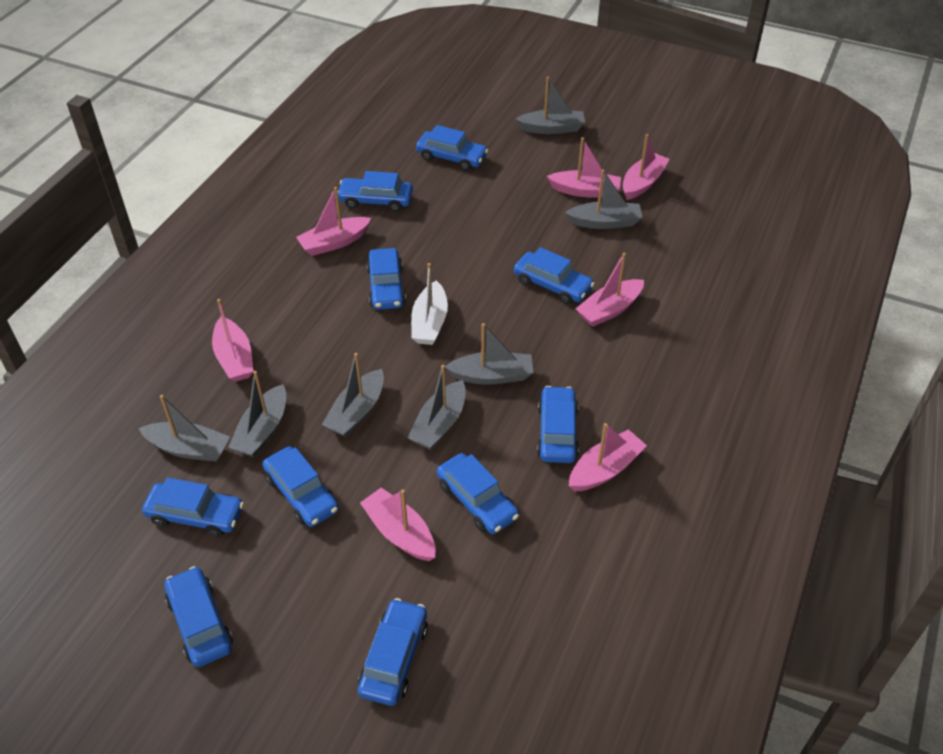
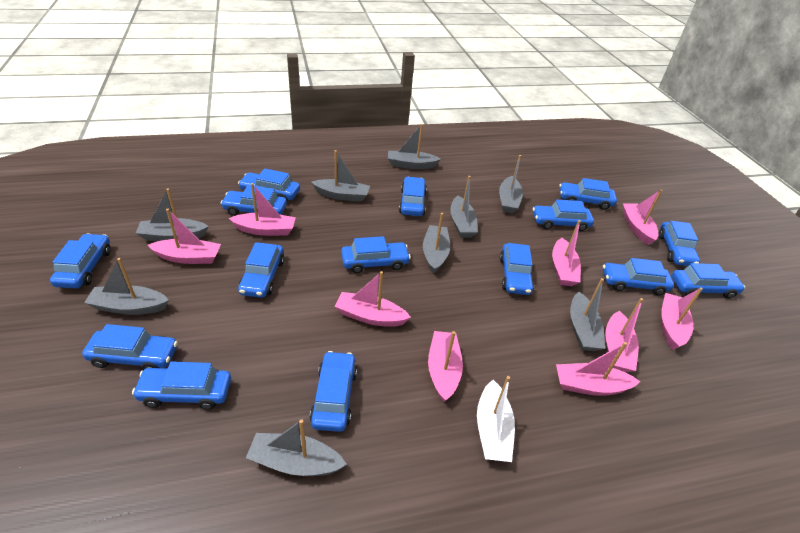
blue car: 10 -> 15
grey boat: 7 -> 9
pink boat: 7 -> 9

